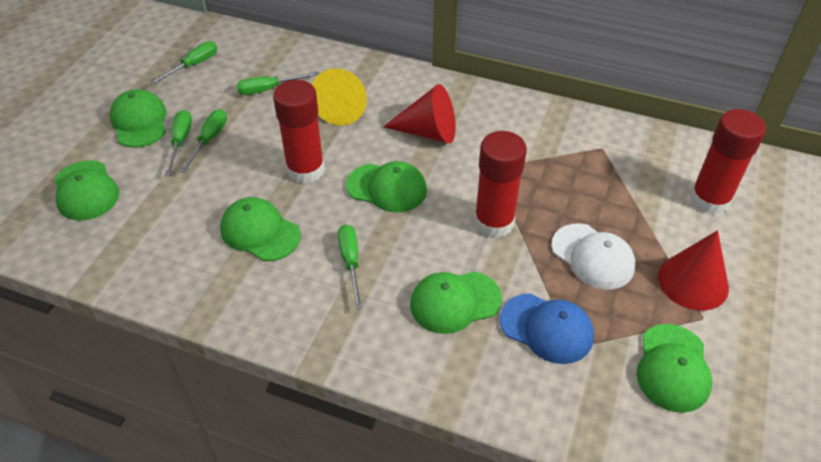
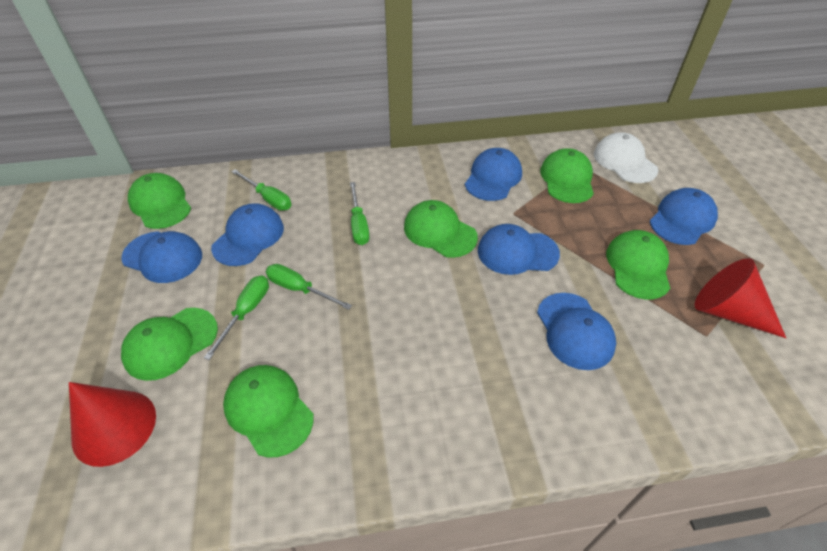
blue cap: 1 -> 6
green screwdriver: 5 -> 4
red glue stick: 3 -> 0
yellow cone: 1 -> 0

